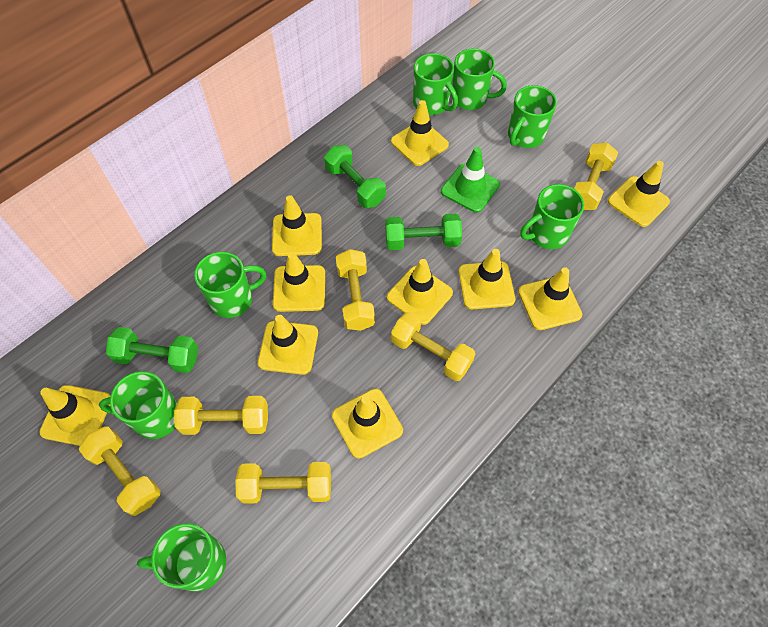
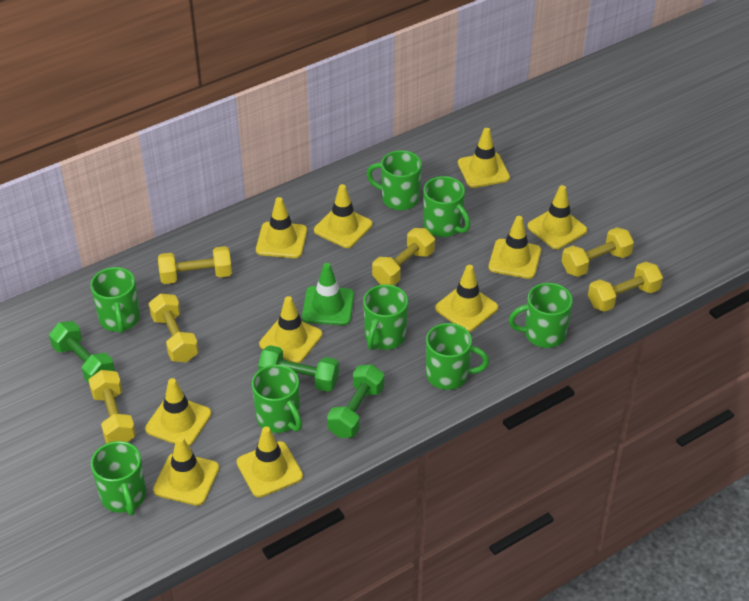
green mug: 7 -> 8

